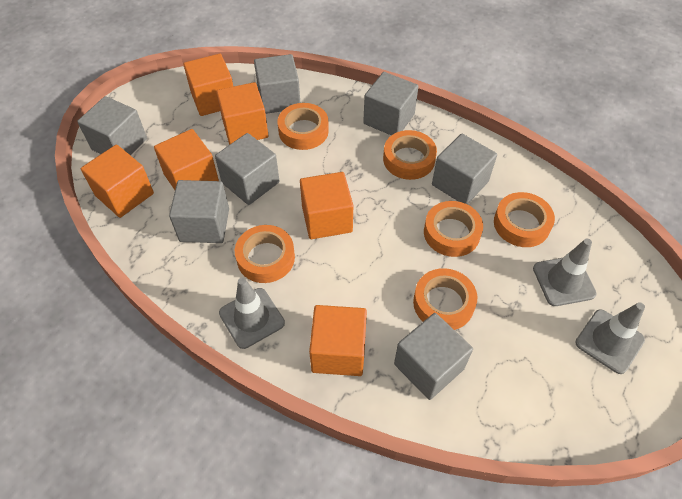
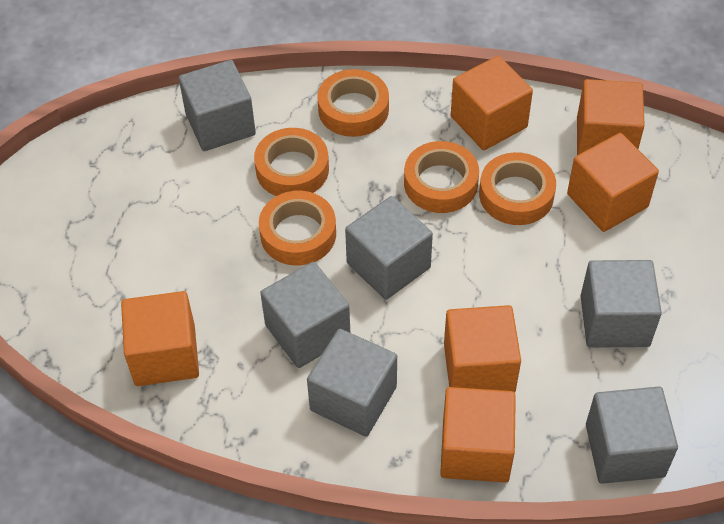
grey cube: 7 -> 6
grey traffic cone: 3 -> 0
orange tape: 6 -> 5

